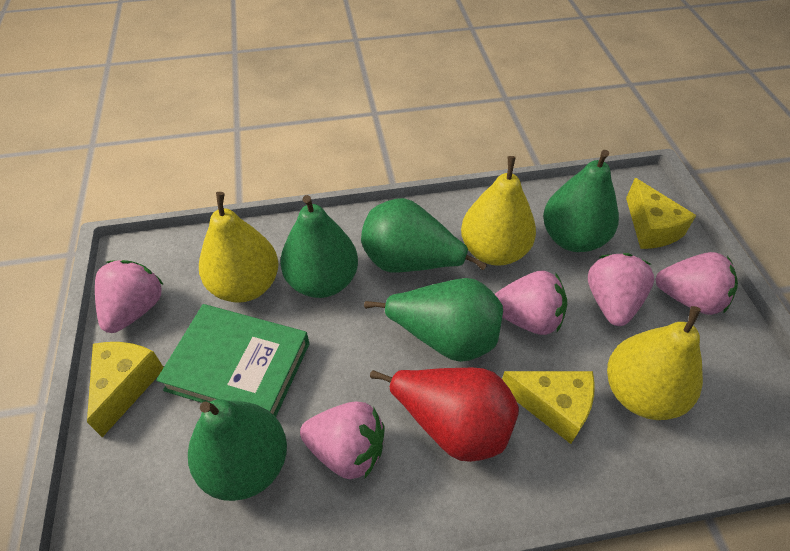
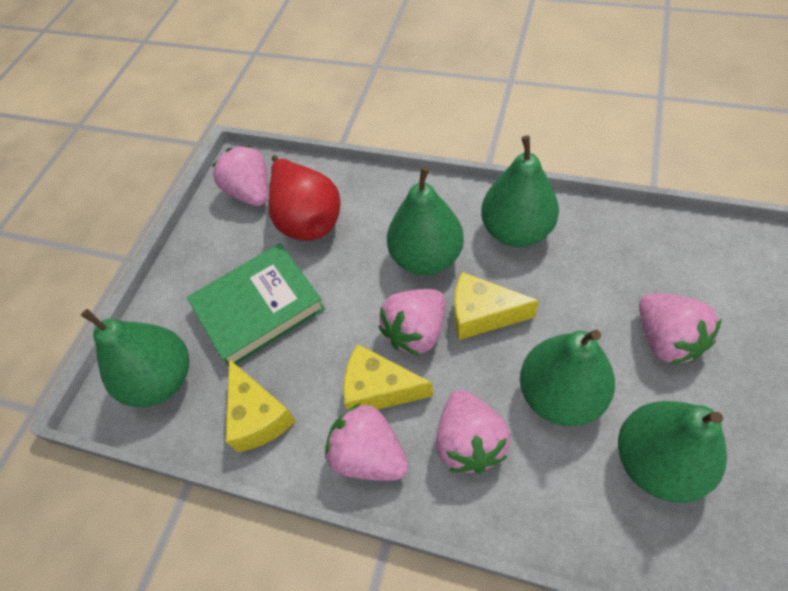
yellow pear: 3 -> 0

